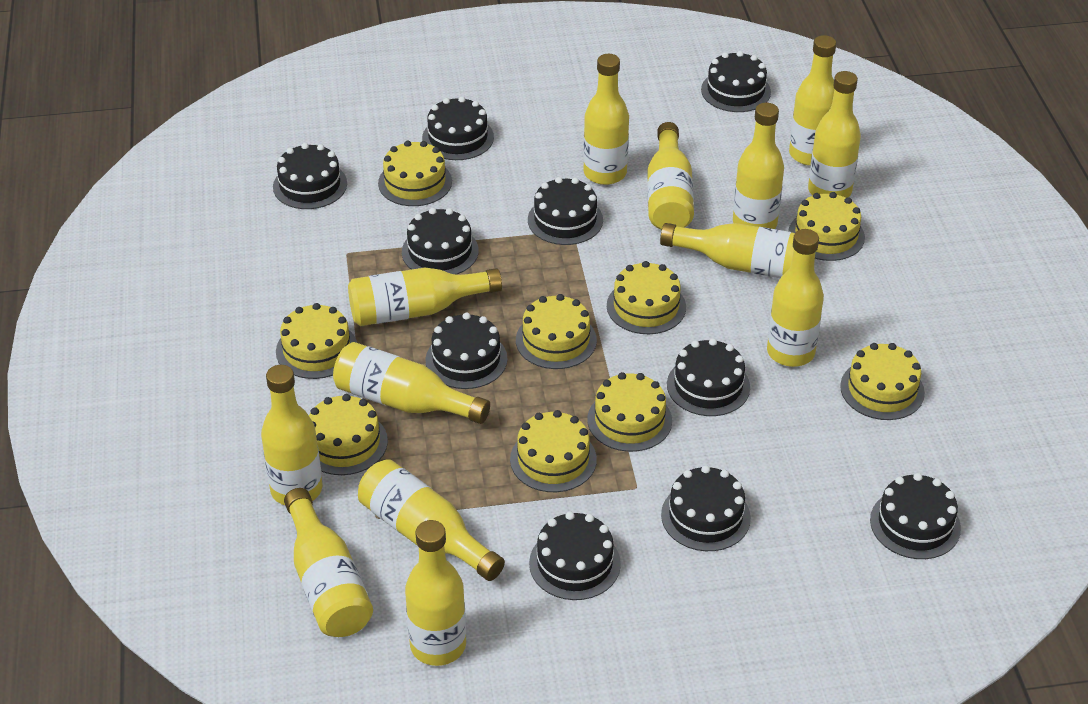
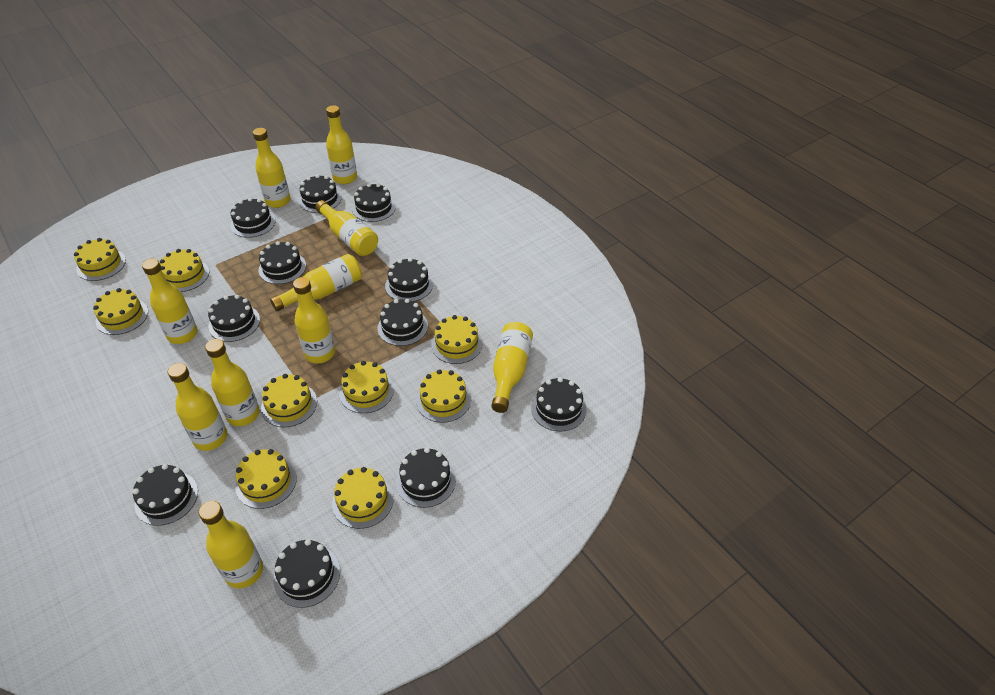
black cake: 10 -> 11
yellow bottle: 13 -> 10

